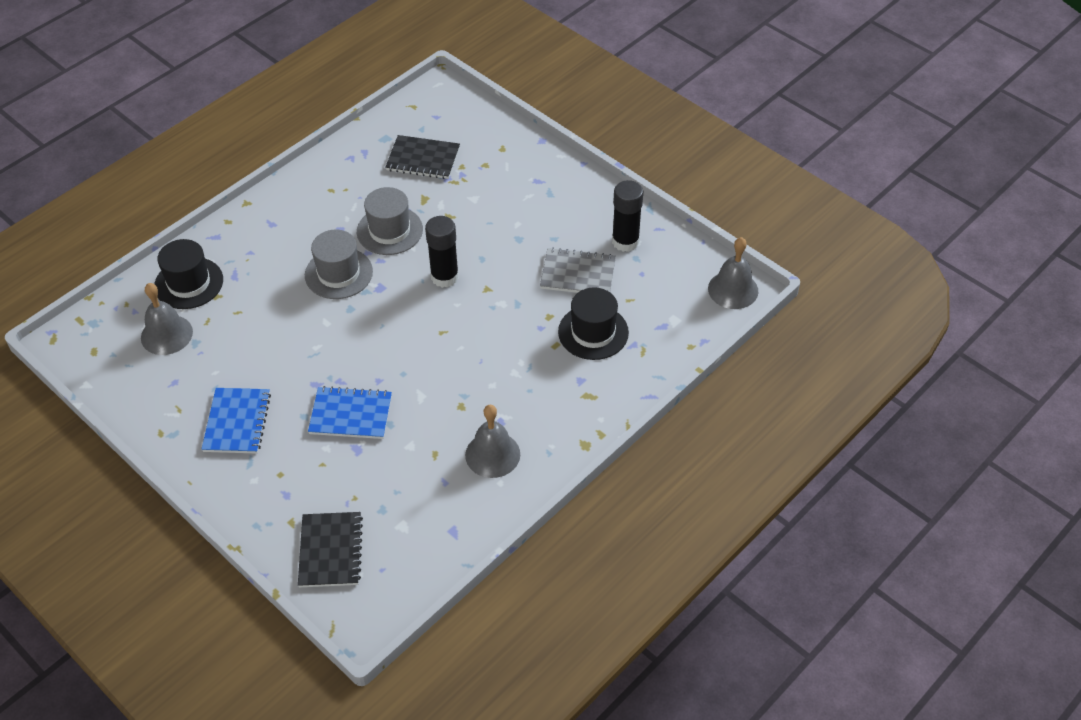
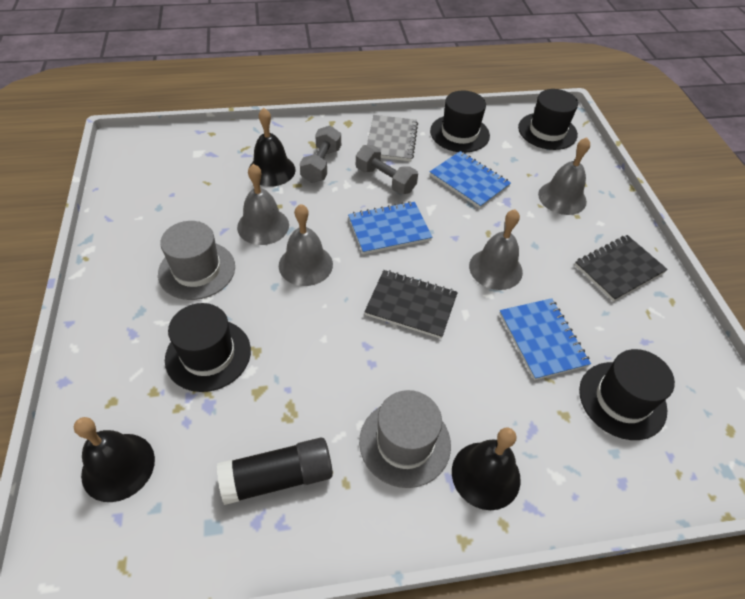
black bell: 0 -> 3
black glue stick: 2 -> 1
black hat: 2 -> 4
blue notebook: 2 -> 3
grey bell: 3 -> 4
grey dumbbell: 0 -> 2

